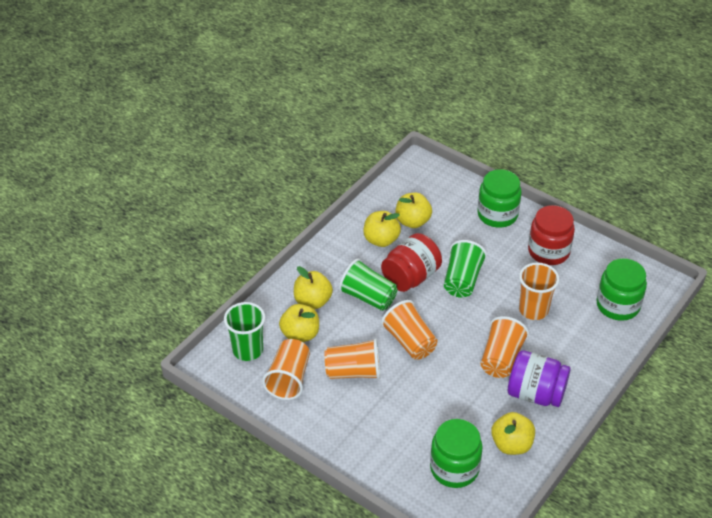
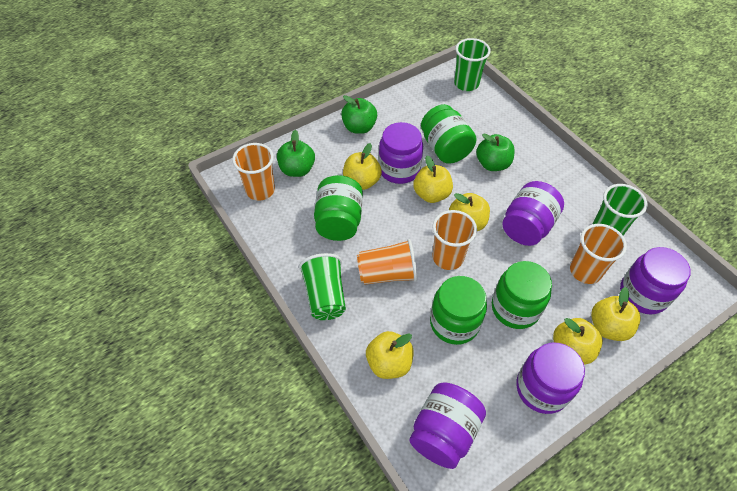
green apple: 0 -> 3
green jar: 3 -> 4
orange cup: 5 -> 4
purple jar: 1 -> 5
red jar: 2 -> 0
yellow apple: 5 -> 6

